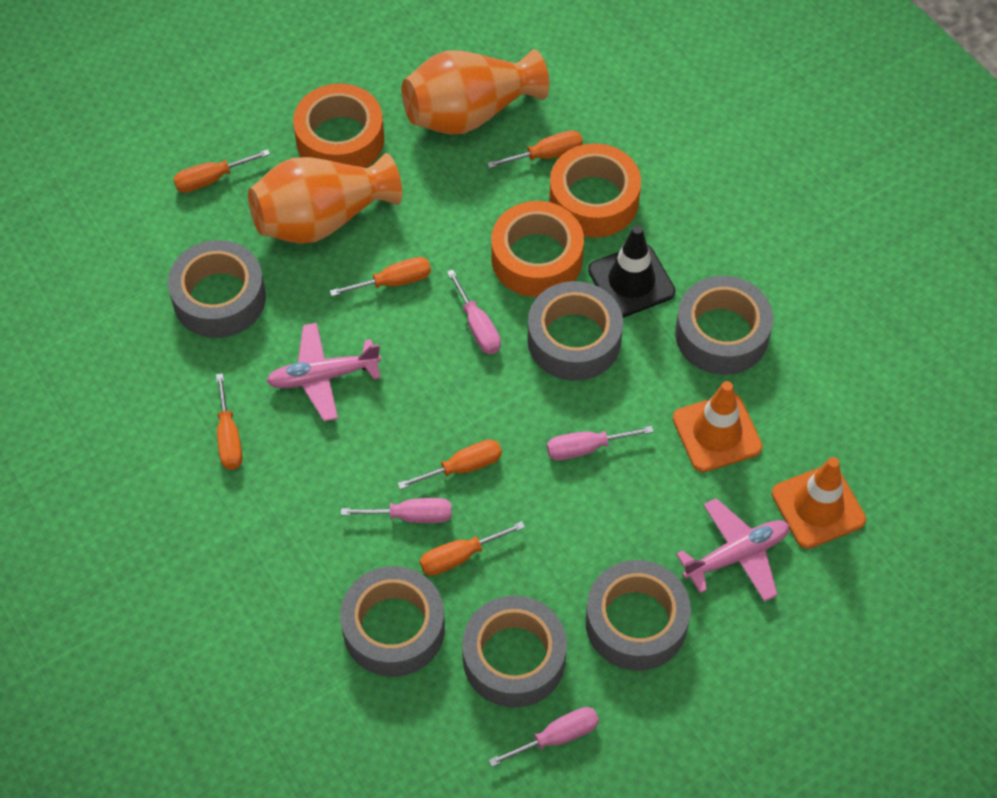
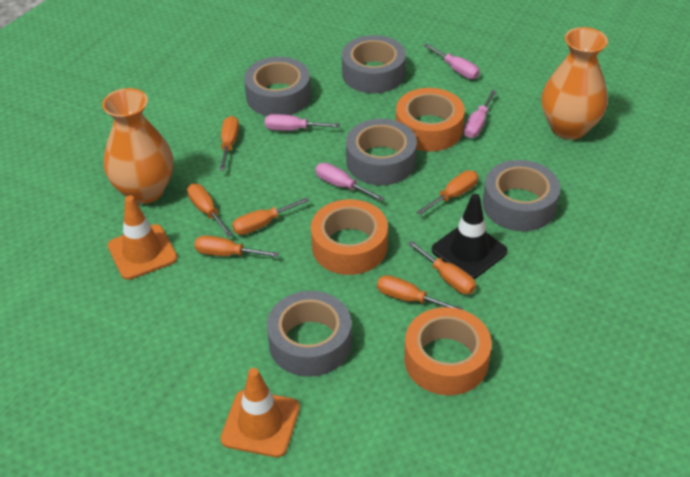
grey tape: 6 -> 5
orange screwdriver: 6 -> 7
pink plane: 2 -> 0

